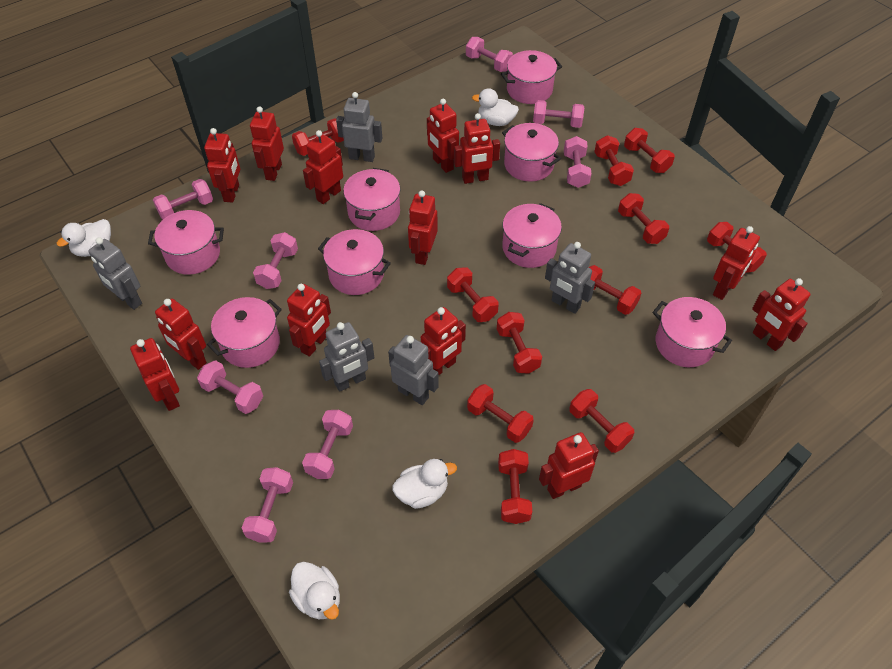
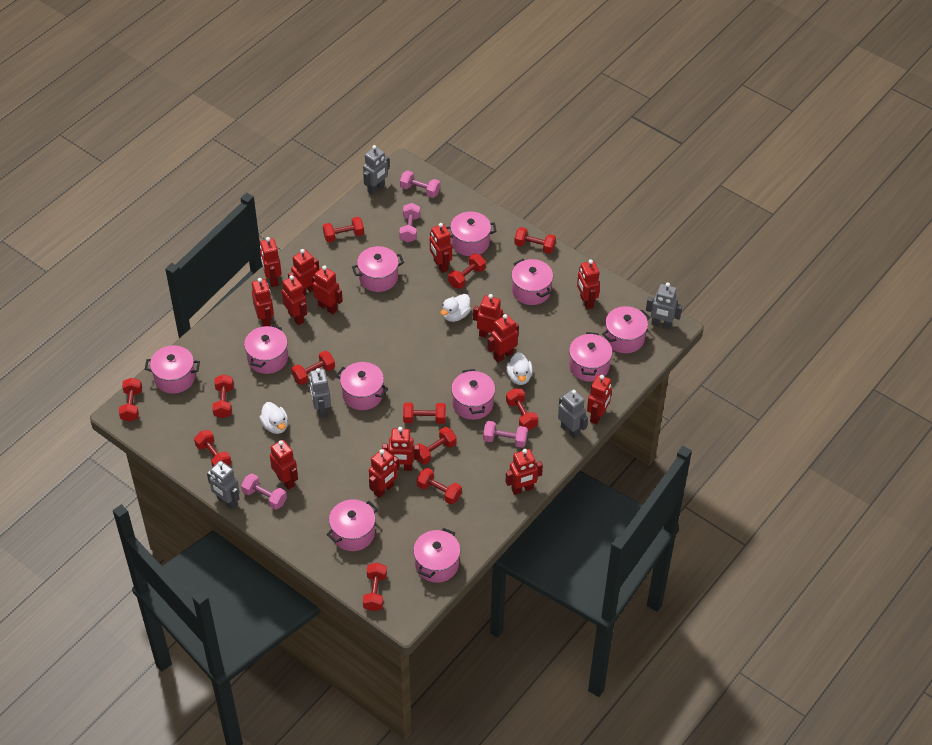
pink dumbbell: 8 -> 4
pink pot: 8 -> 11
red dumbbell: 11 -> 12
red robot: 13 -> 14
white duck: 4 -> 3

